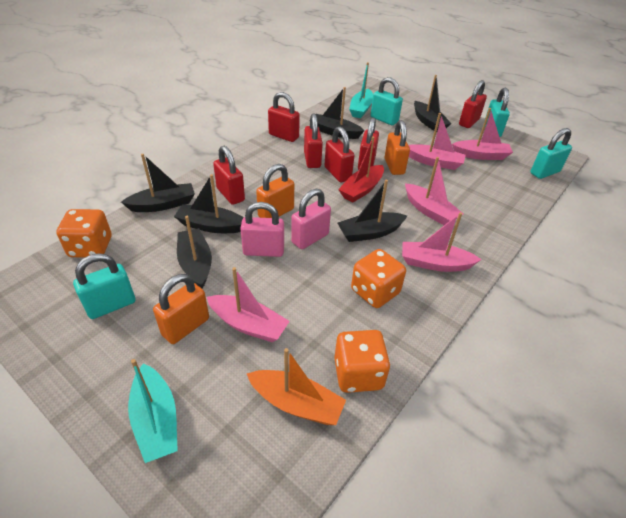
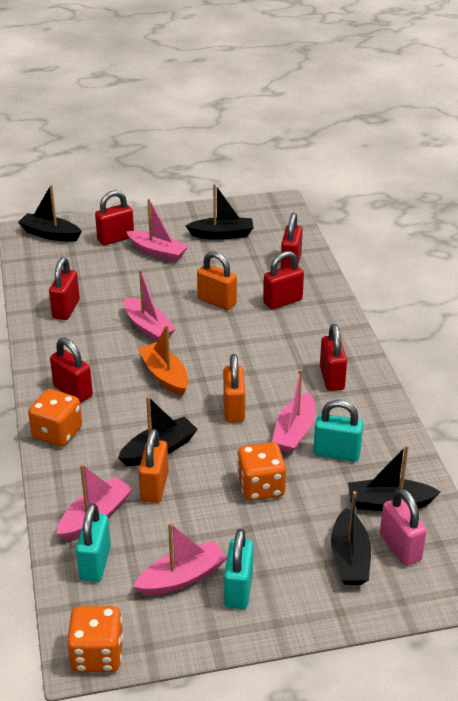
black boat: 6 -> 5
pink padlock: 2 -> 1
red boat: 1 -> 0
turquoise boat: 2 -> 0
turquoise padlock: 4 -> 3

